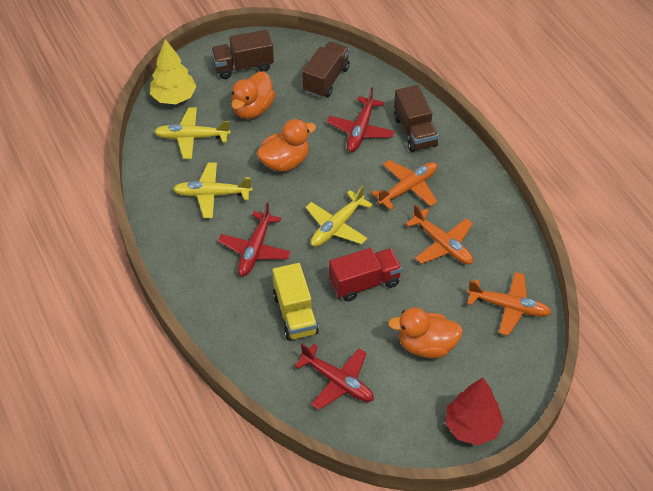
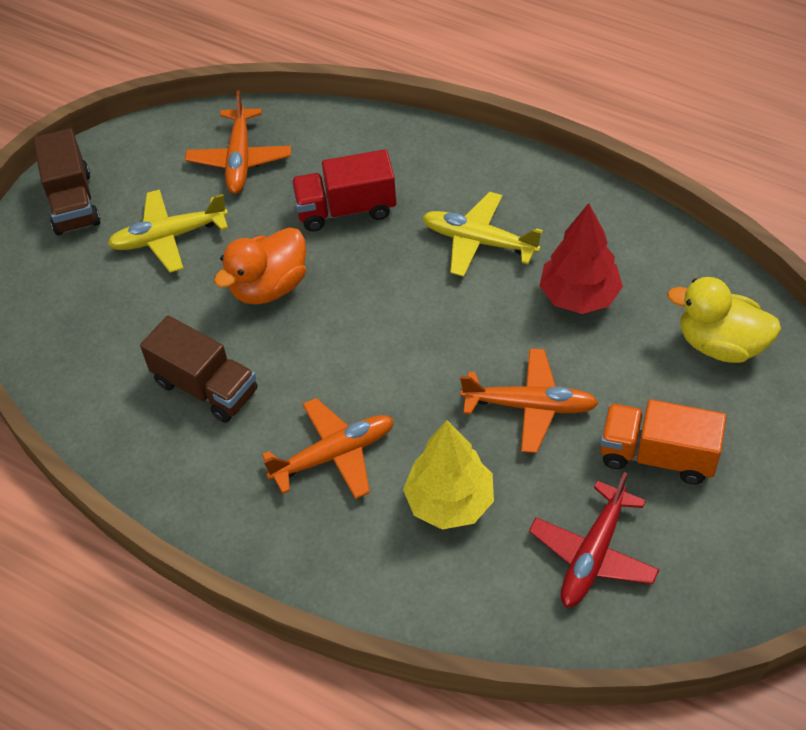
brown truck: 3 -> 2
orange duck: 3 -> 1
orange truck: 0 -> 1
red plane: 3 -> 1
yellow duck: 0 -> 1
yellow plane: 3 -> 2
yellow truck: 1 -> 0

